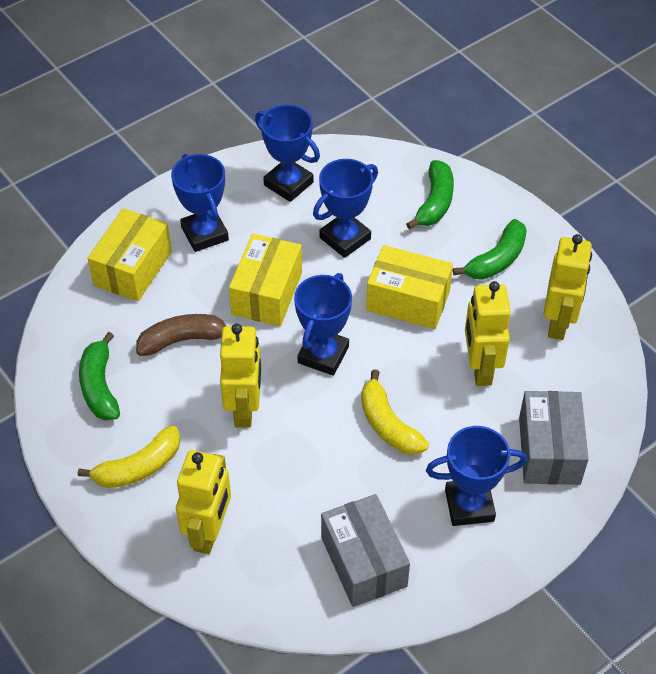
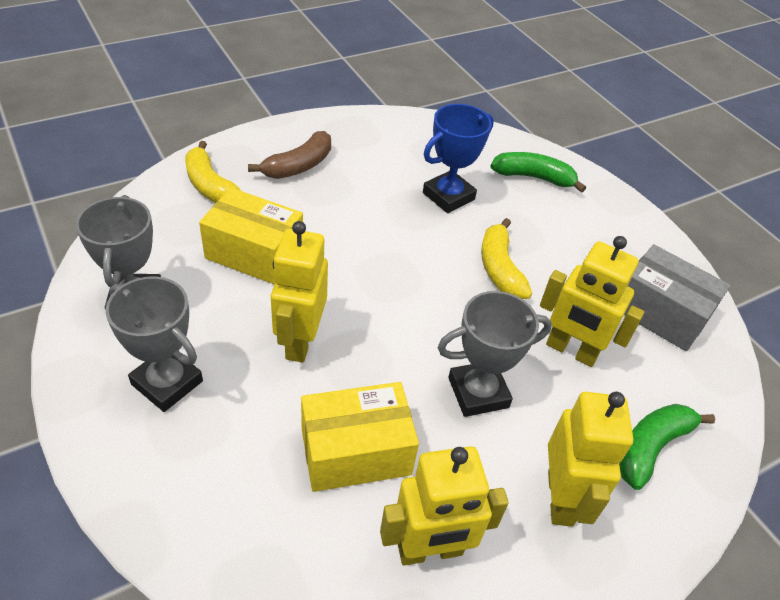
blue trophy: 5 -> 1
green banana: 3 -> 2
grey box: 2 -> 1
grey trophy: 0 -> 3
yellow box: 3 -> 2

